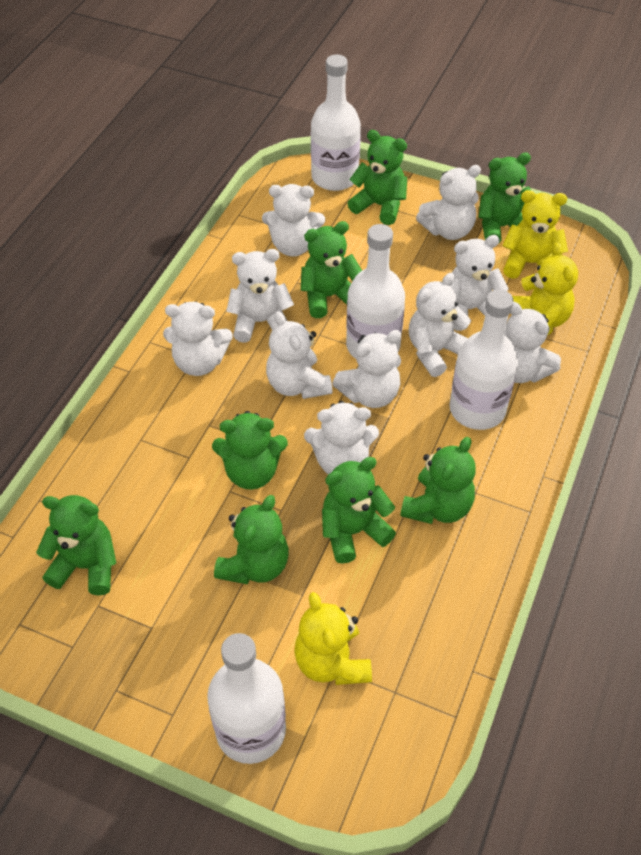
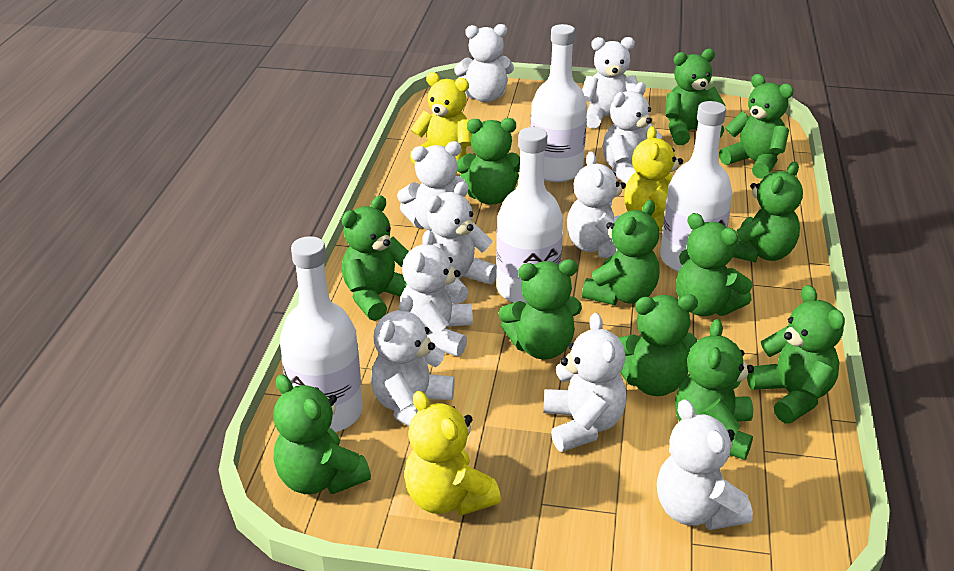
green teddy bear: 8 -> 12

